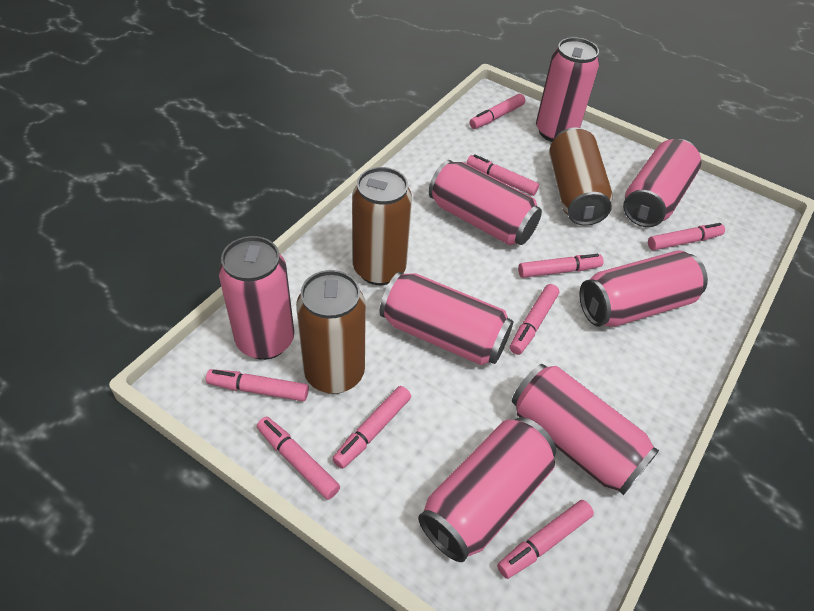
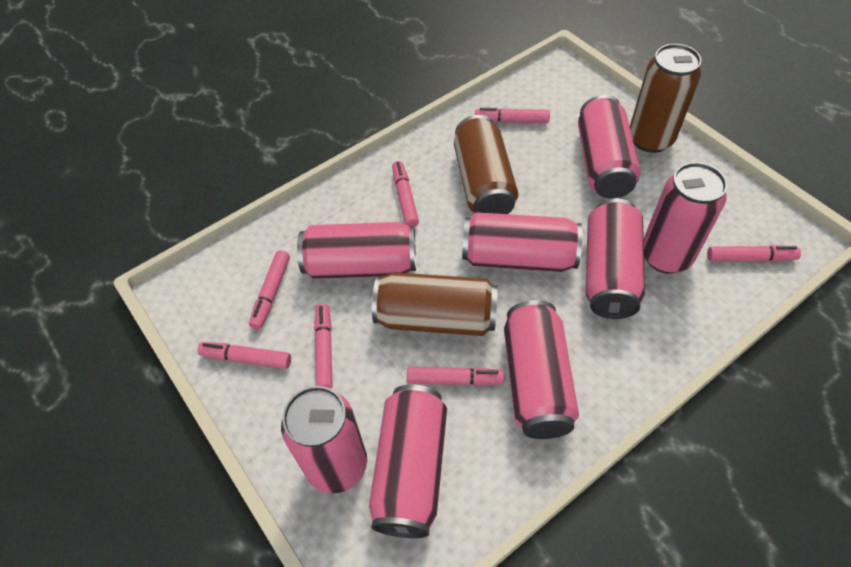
pink marker: 9 -> 7

